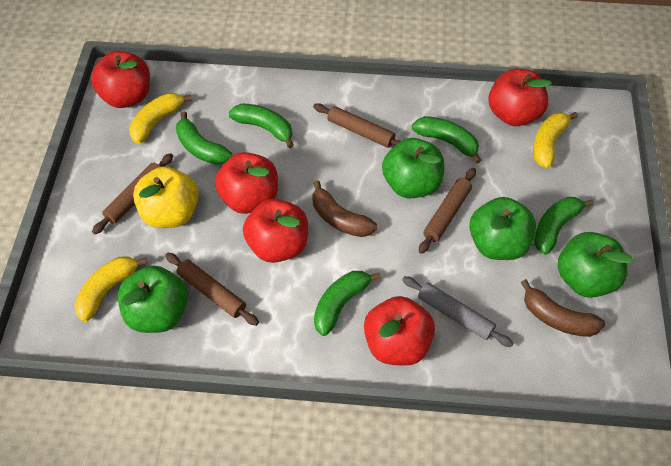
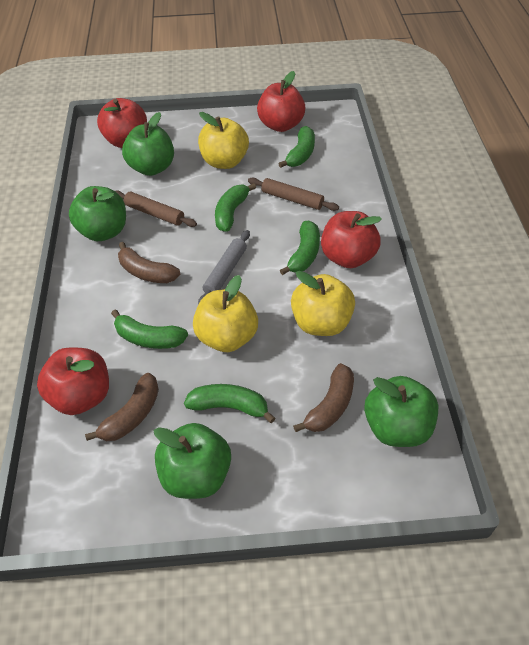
brown banana: 2 -> 3
brown rolling pin: 4 -> 2
red apple: 5 -> 4
yellow apple: 1 -> 3
yellow banana: 3 -> 0

